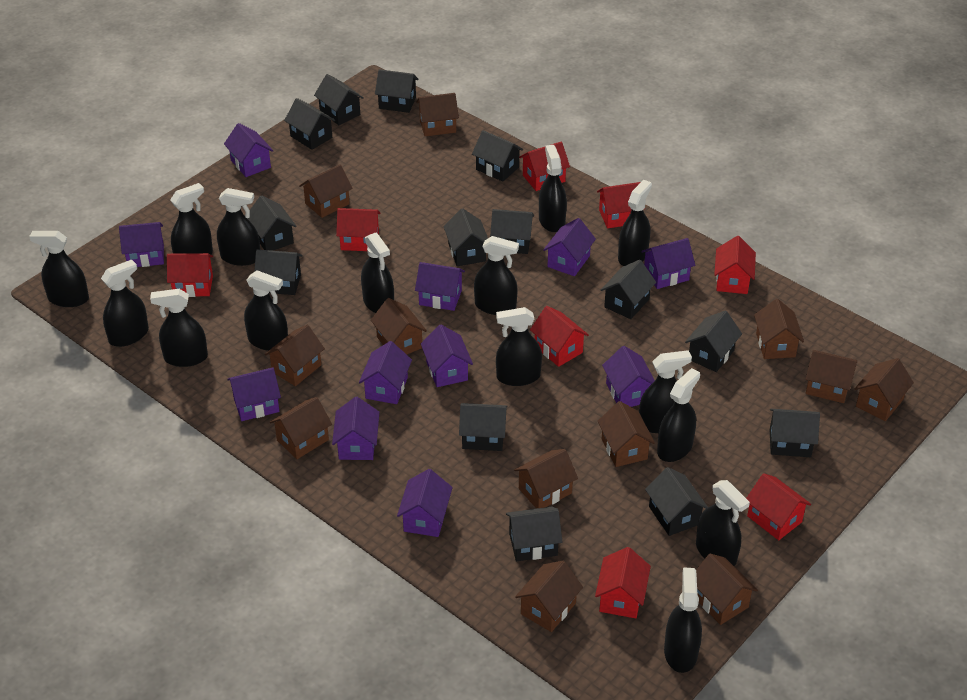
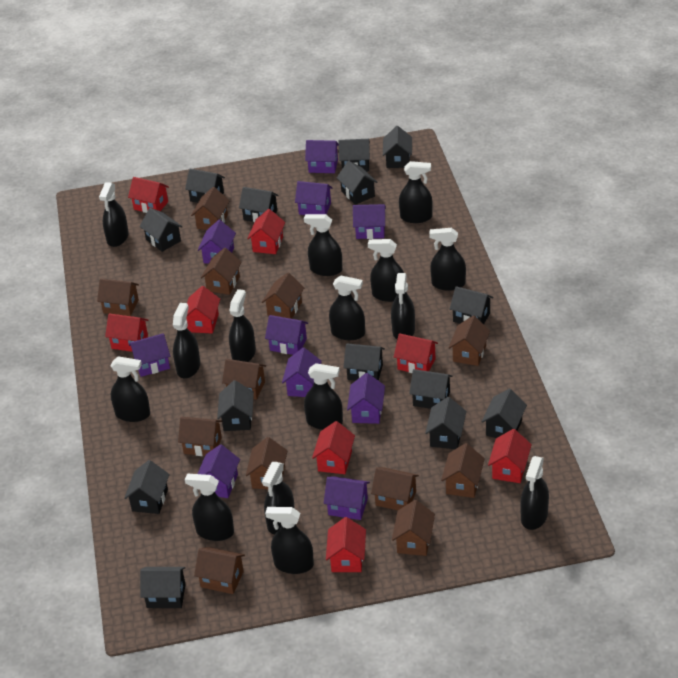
purple house: 11 -> 10

